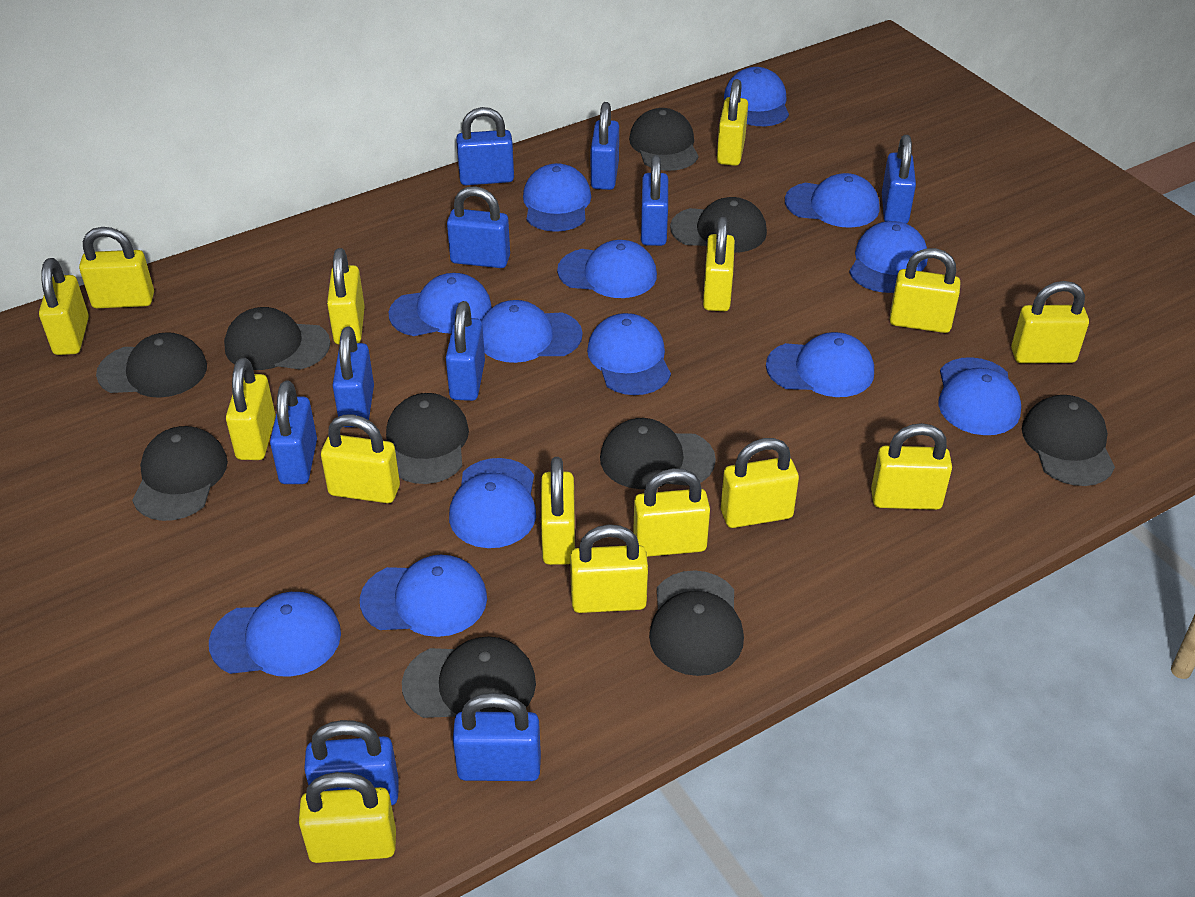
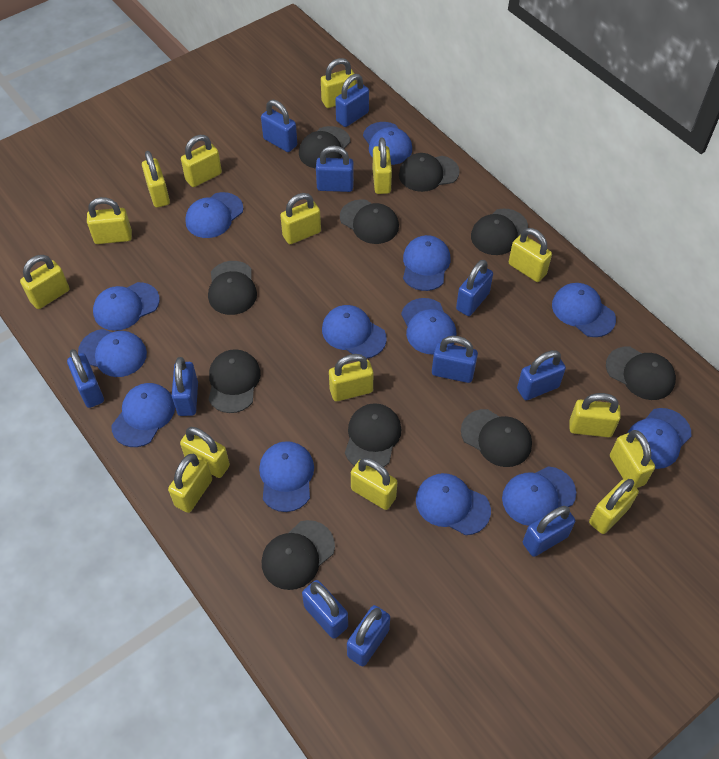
blue padlock: 10 -> 11

